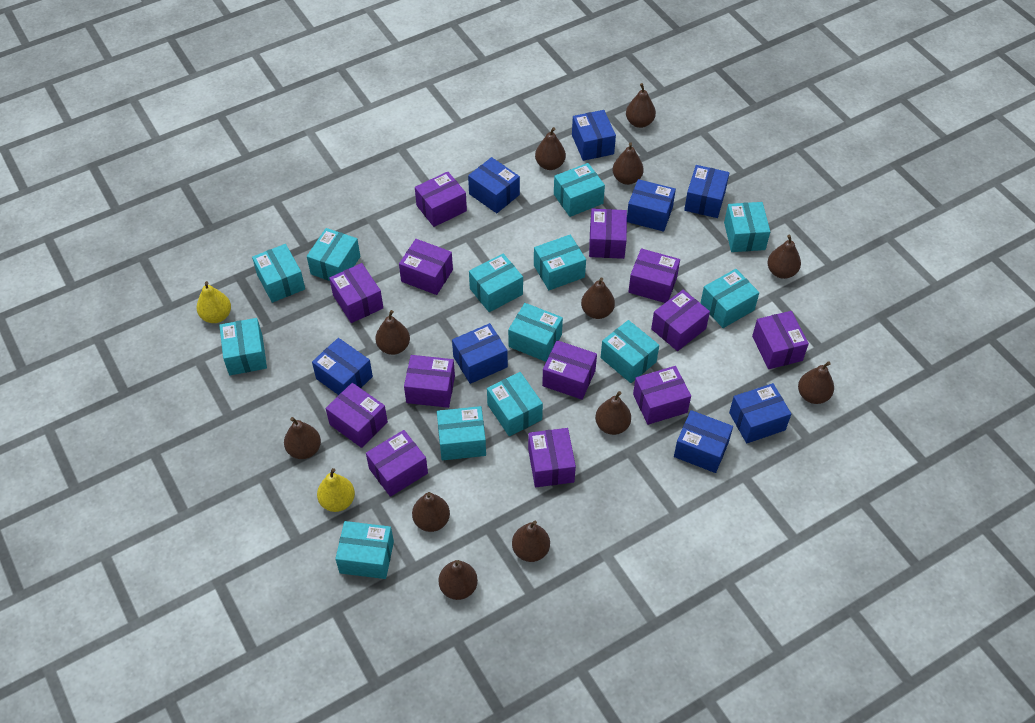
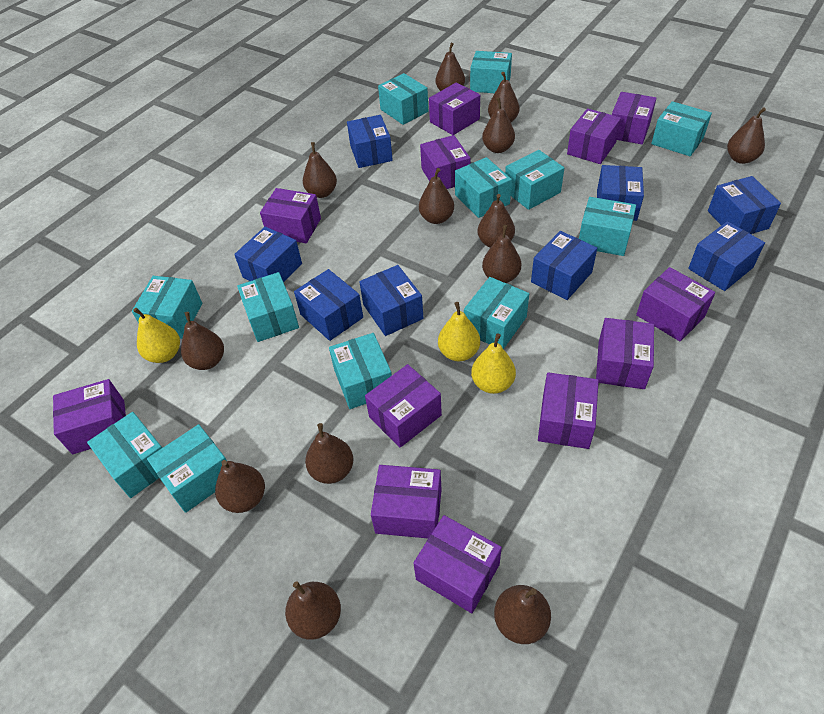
brown pear: 12 -> 13
purple box: 13 -> 12
turquoise box: 13 -> 12
yellow pear: 2 -> 3

